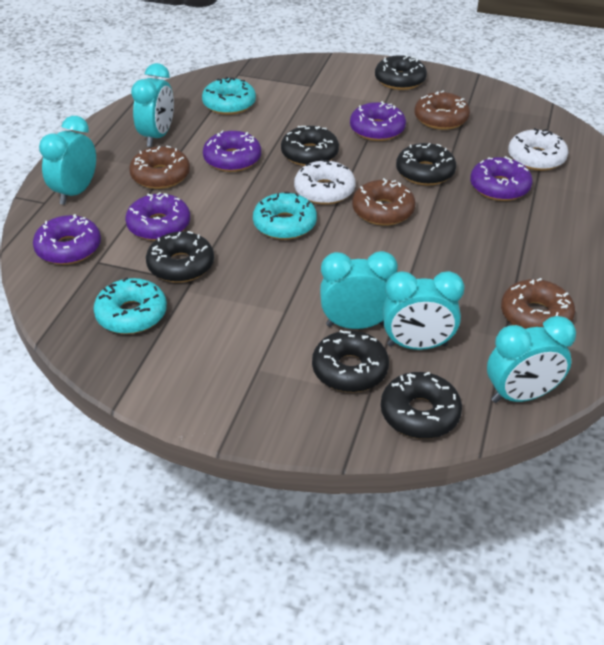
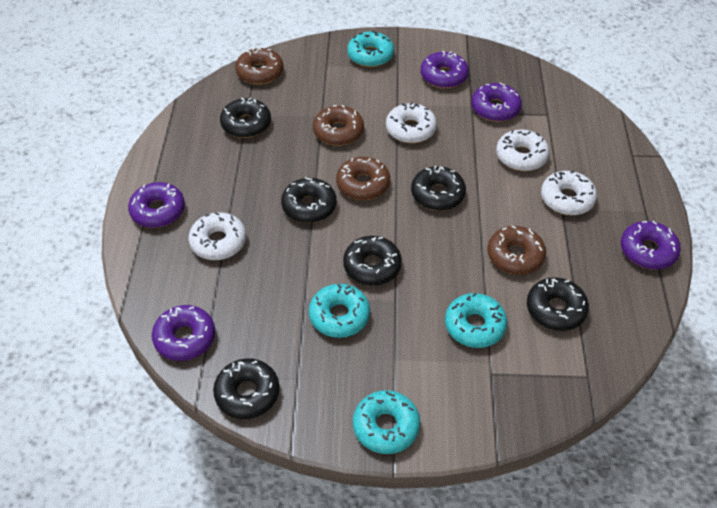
turquoise clock: 5 -> 0
turquoise donut: 3 -> 4
white donut: 2 -> 4

